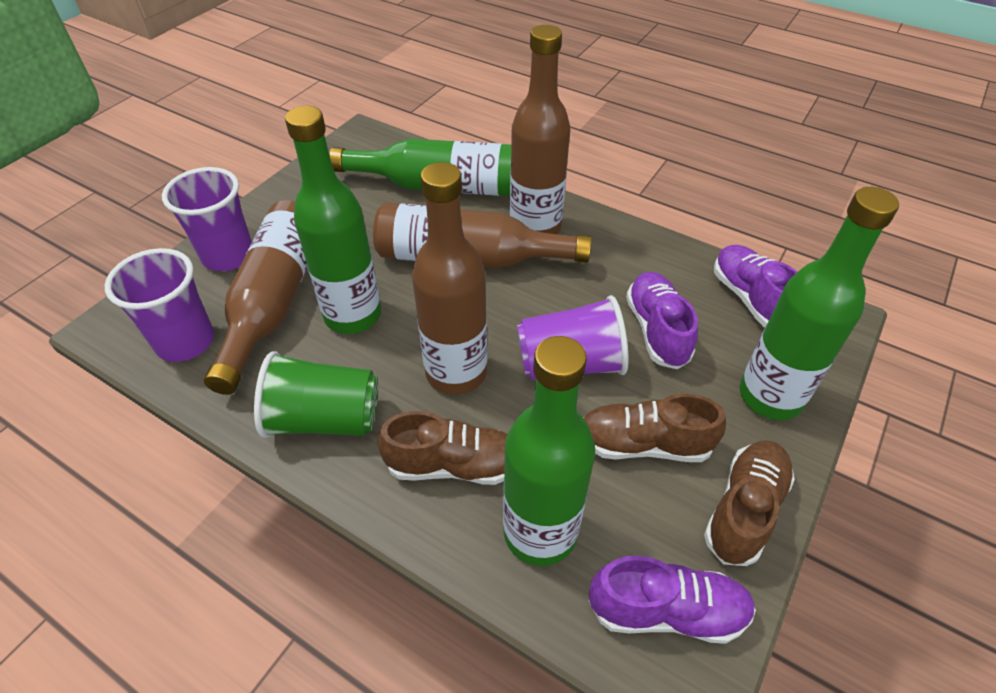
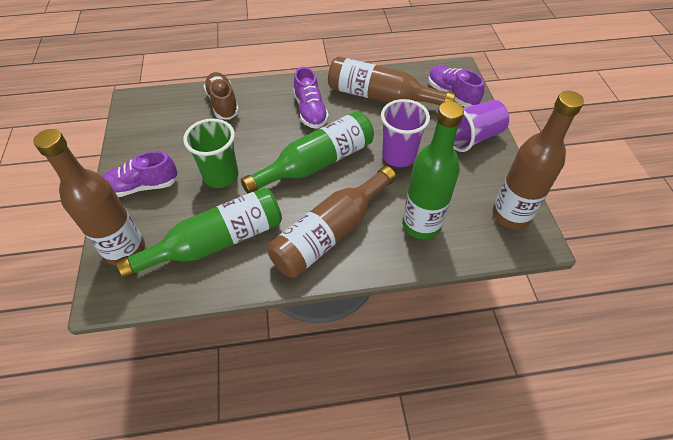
brown shoe: 3 -> 1
green bottle: 4 -> 3
purple cup: 3 -> 2

